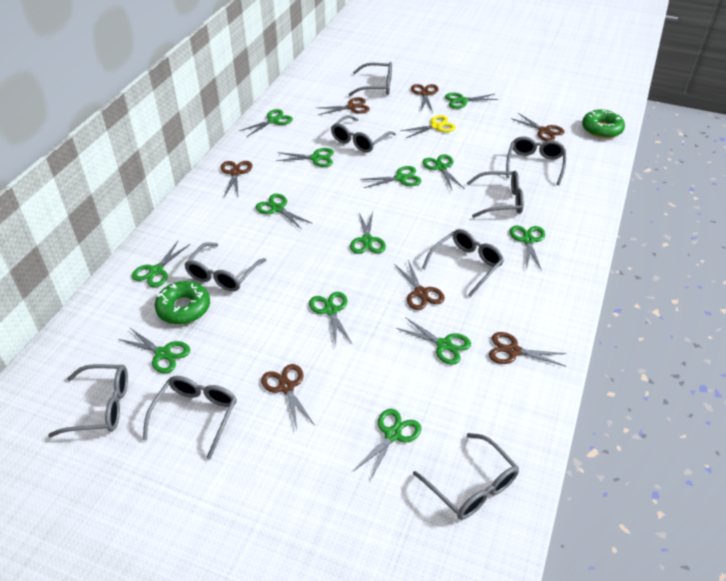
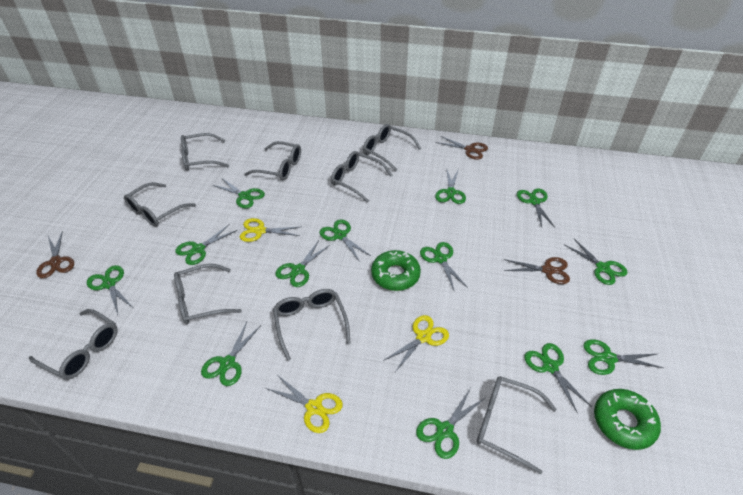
brown scissors: 7 -> 3
yellow scissors: 1 -> 3

